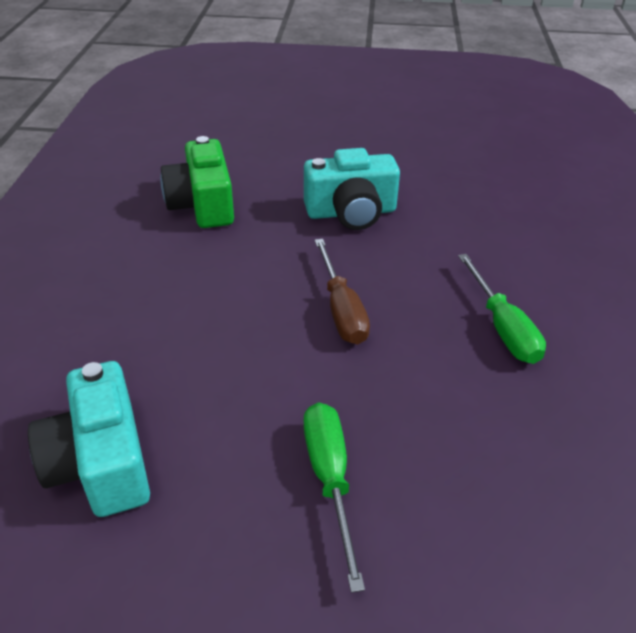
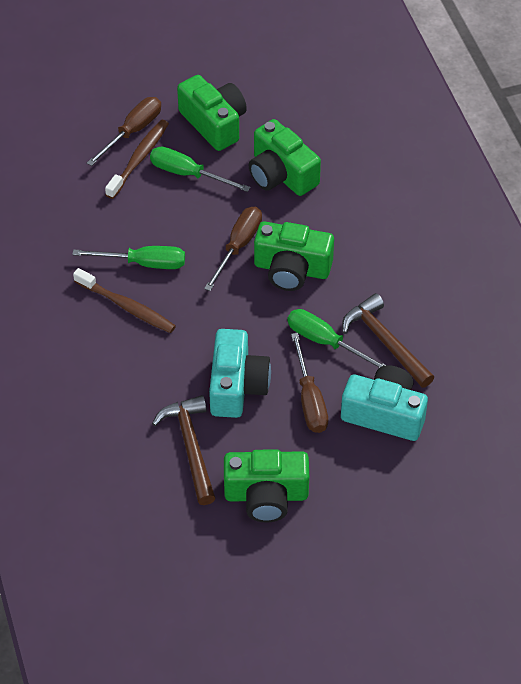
brown hammer: 0 -> 2
brown screwdriver: 1 -> 3
brown toothbrush: 0 -> 2
green camera: 1 -> 4
green screwdriver: 2 -> 3

